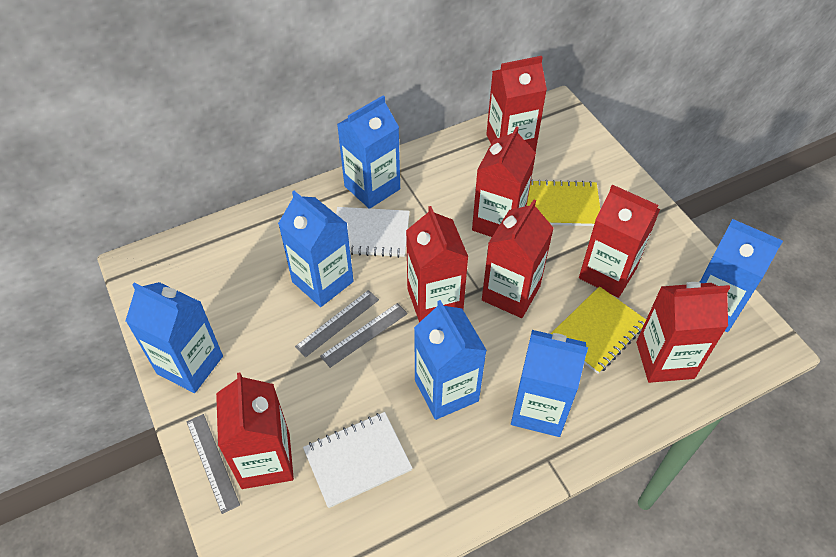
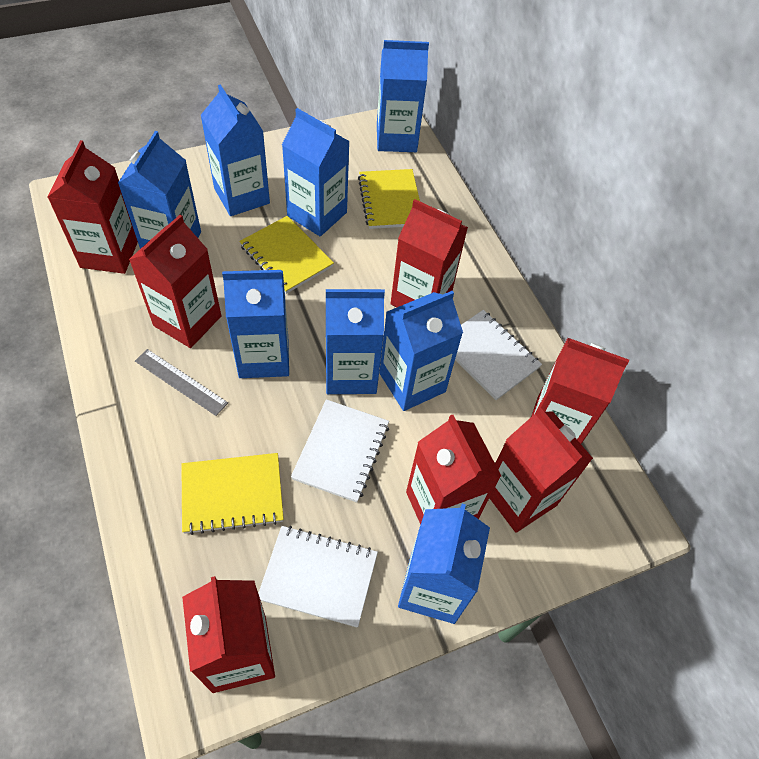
blue carton: 6 -> 8
grey ruler: 3 -> 1
white notebook: 2 -> 3
yellow notebook: 2 -> 3

